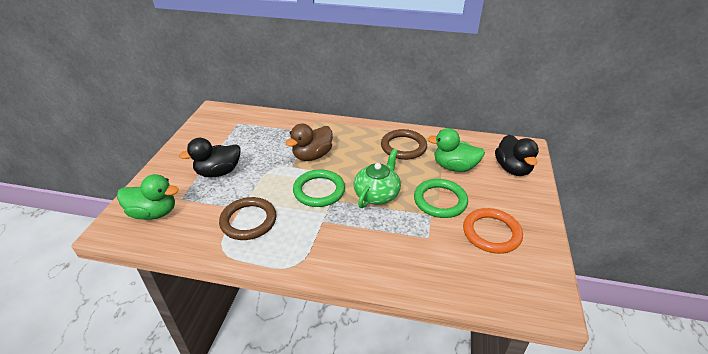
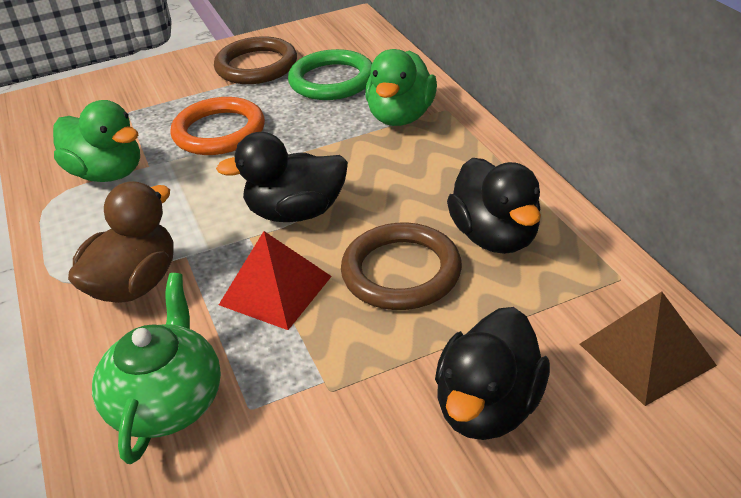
black duck: 2 -> 3
brown pyramid: 0 -> 1
green ring: 2 -> 1
red pyramid: 0 -> 1

